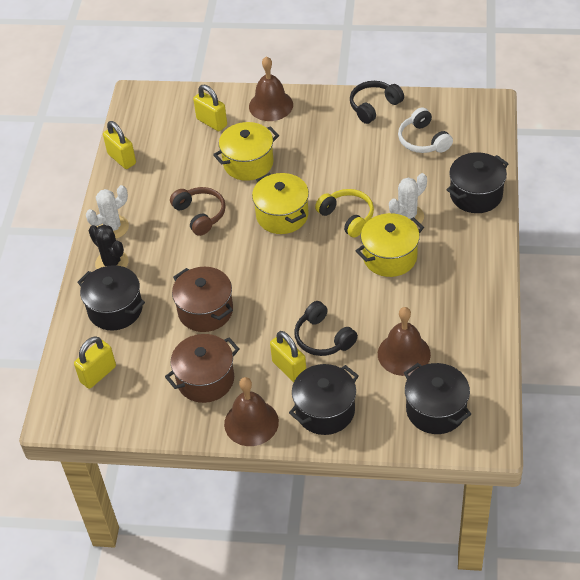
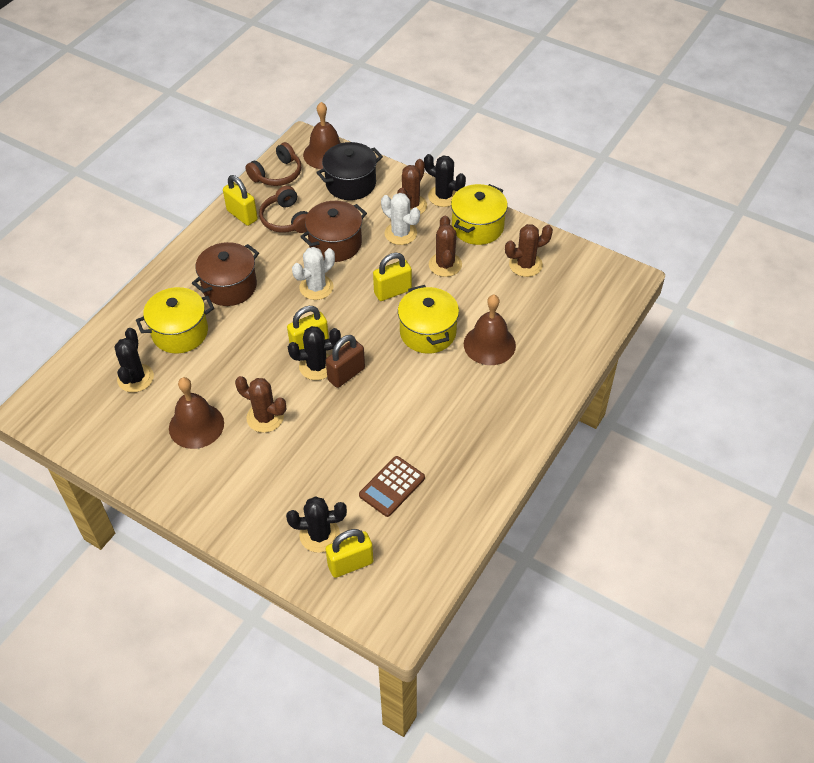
black cactus: 1 -> 4
black headphones: 2 -> 0
black pot: 4 -> 1
brown cactus: 0 -> 4
brown calculator: 0 -> 1
brown headphones: 1 -> 2
brown padlock: 0 -> 1
white headphones: 1 -> 0
yellow headphones: 1 -> 0

